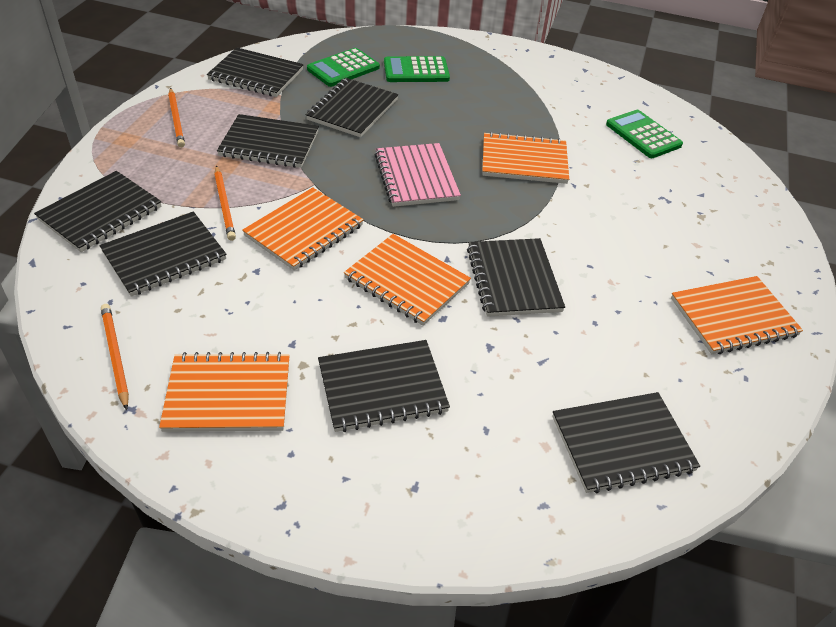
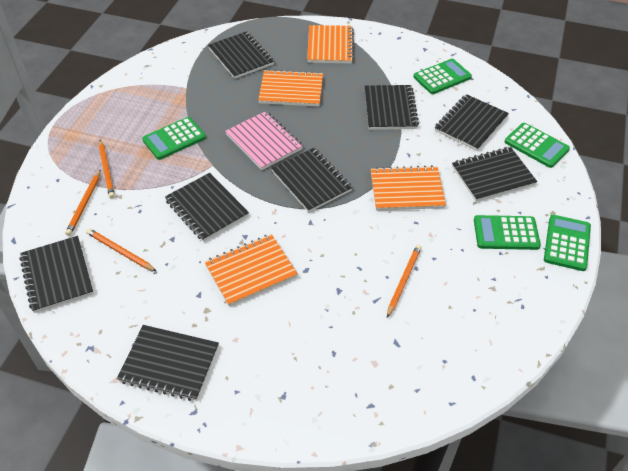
green calculator: 3 -> 5
orange notebook: 5 -> 4
orange pencil: 3 -> 4

